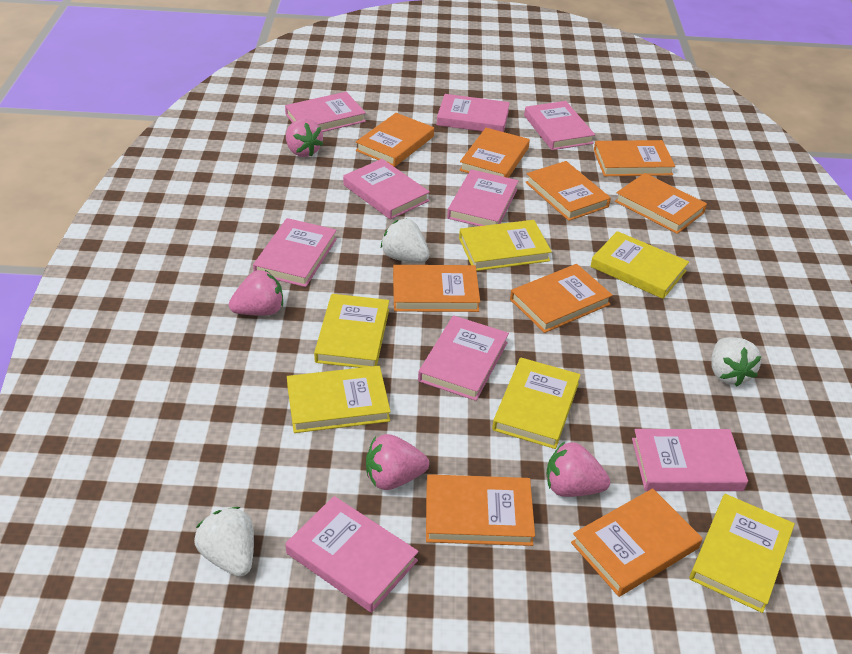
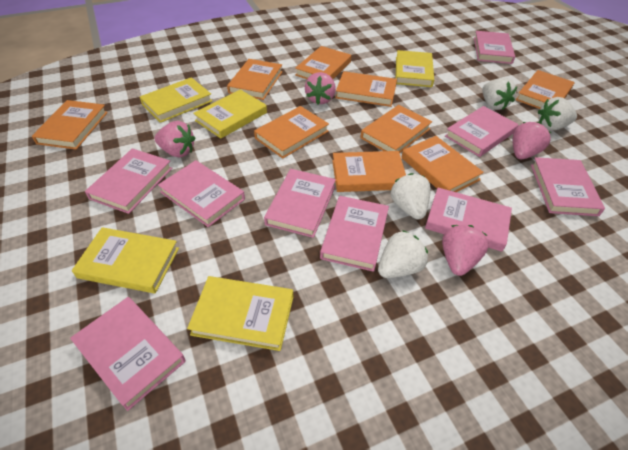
white strawberry: 3 -> 4
yellow book: 6 -> 5

